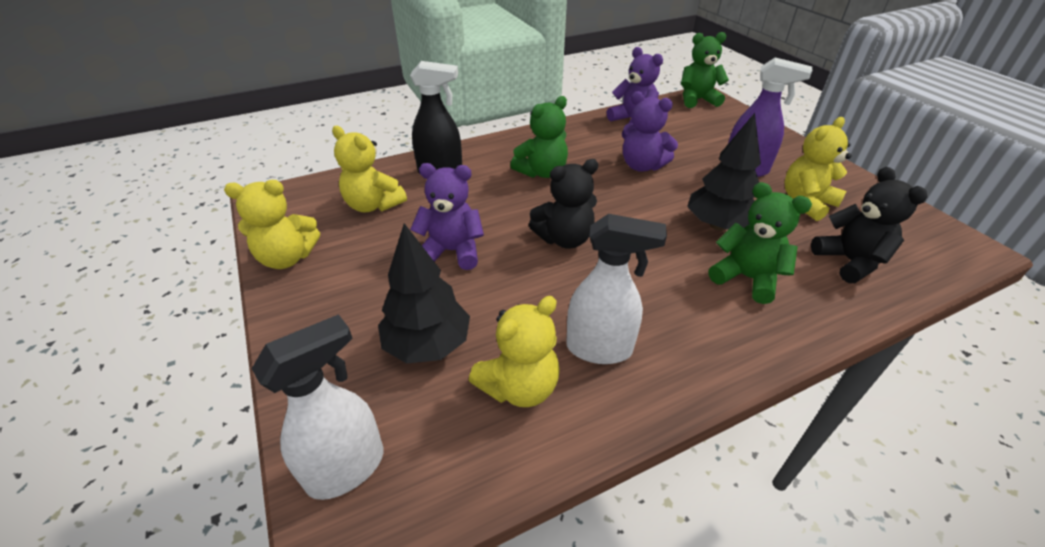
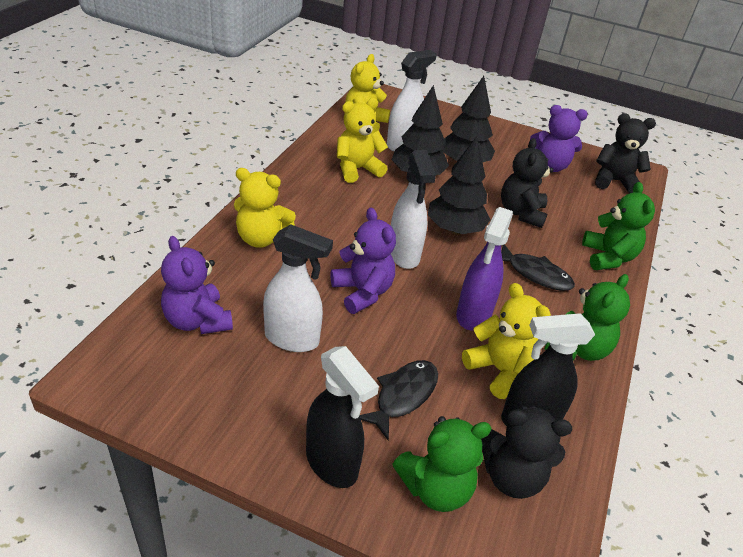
black fish: 0 -> 2
black spray bottle: 1 -> 2
black teddy bear: 2 -> 3
black tree: 2 -> 3
white spray bottle: 2 -> 3

